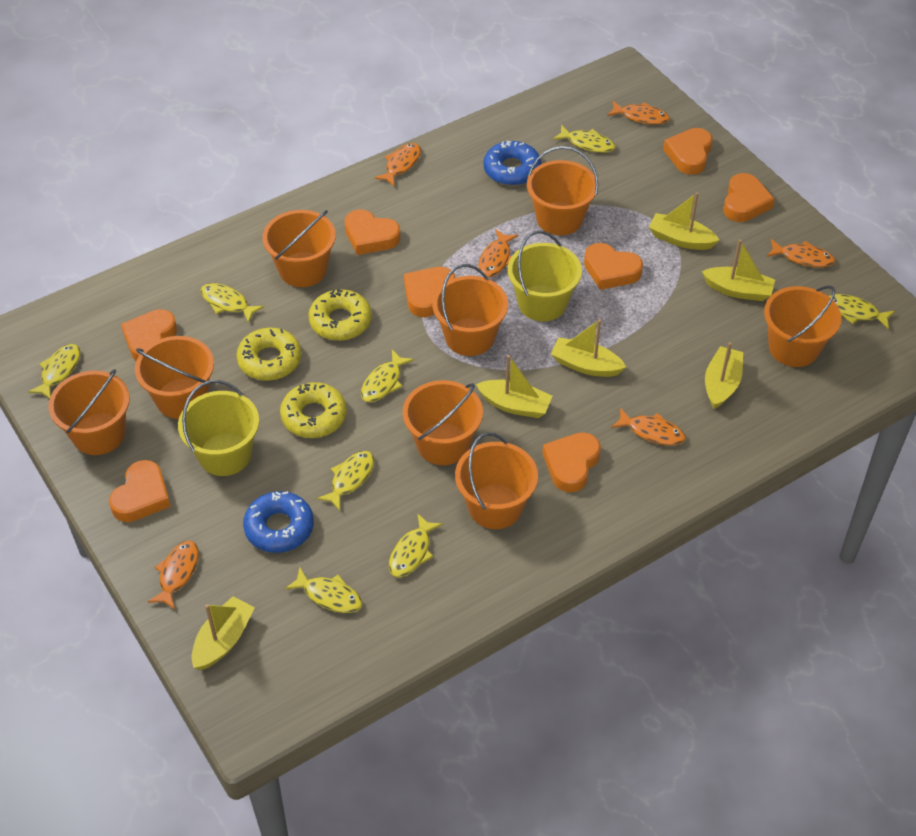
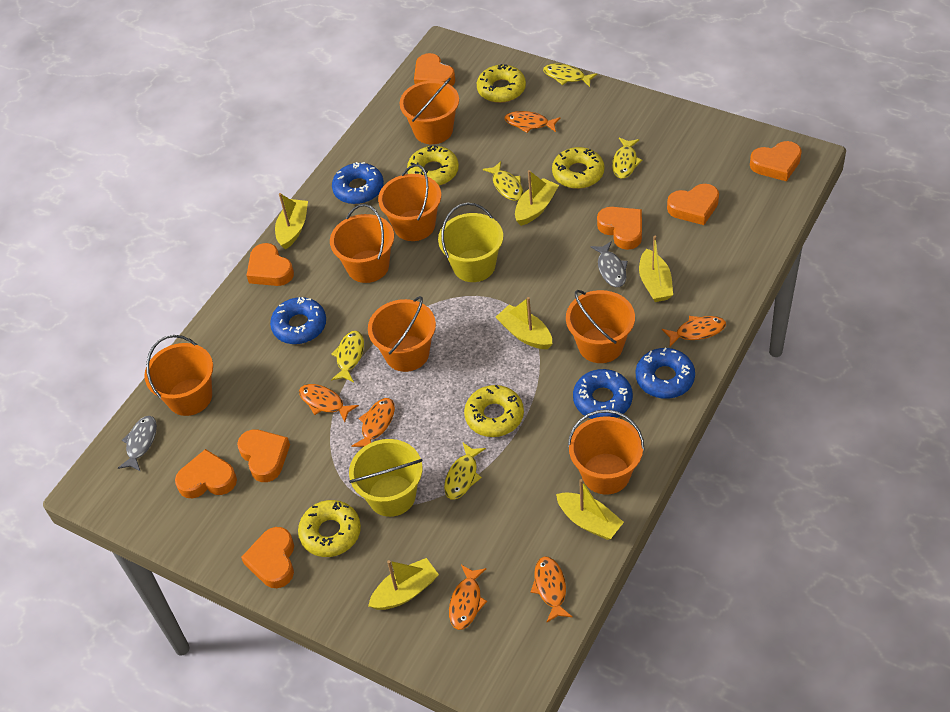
blue donut: 2 -> 4
grey fish: 0 -> 2
orange bucket: 8 -> 7
yellow donut: 3 -> 5
yellow fish: 8 -> 5

